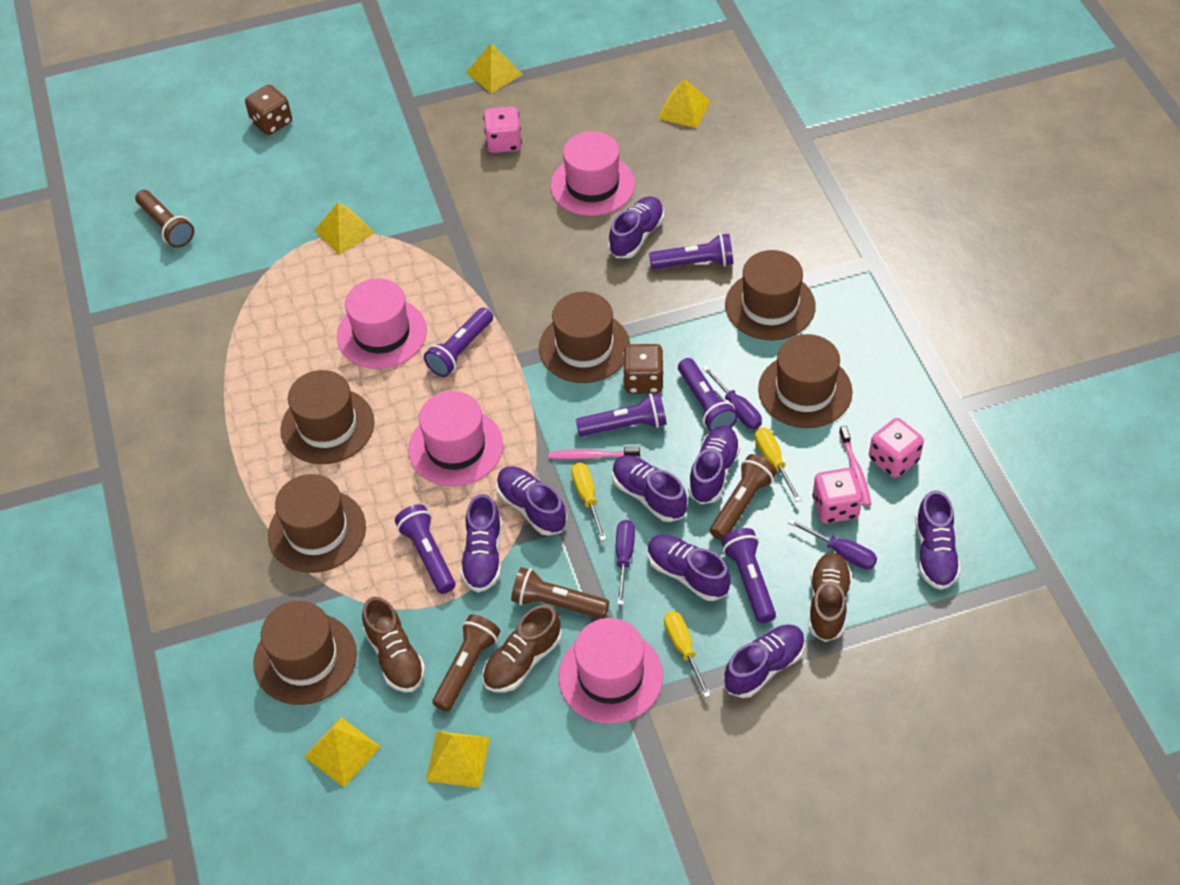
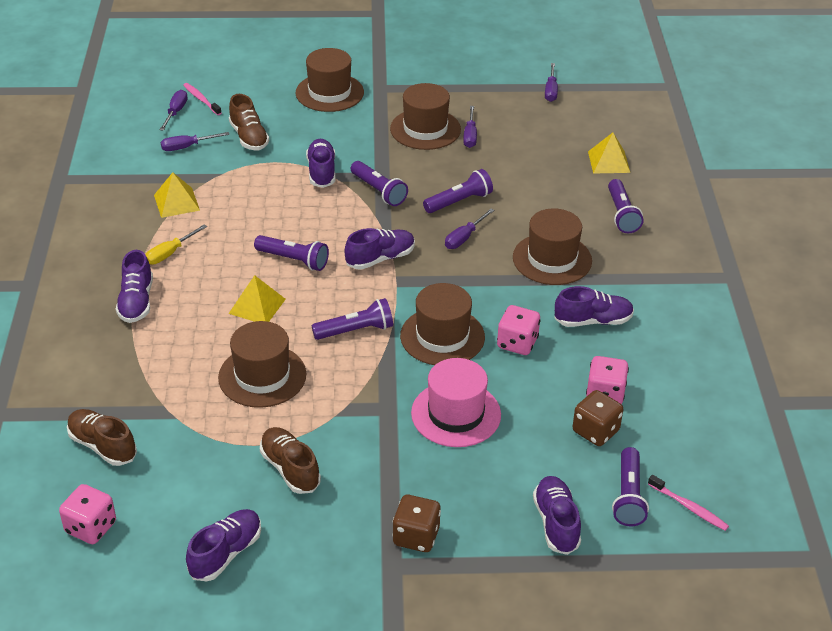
brown flashlight: 4 -> 0
brown hat: 6 -> 5
pink hat: 4 -> 1
purple screwdriver: 3 -> 5
purple shoe: 8 -> 6
yellow pyramid: 5 -> 3
yellow screwdriver: 3 -> 1

